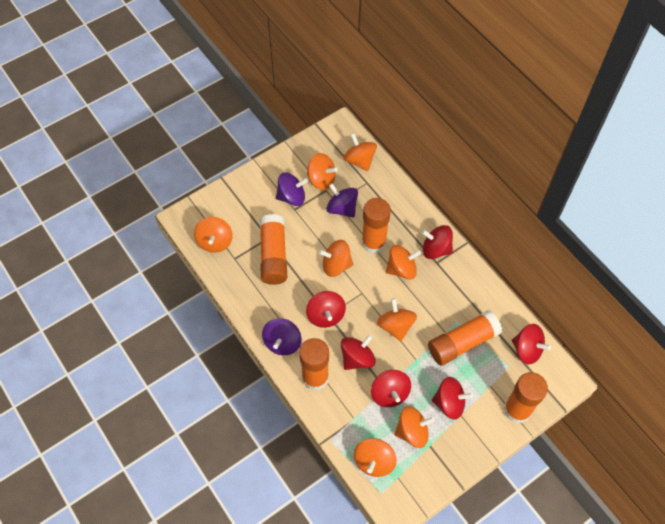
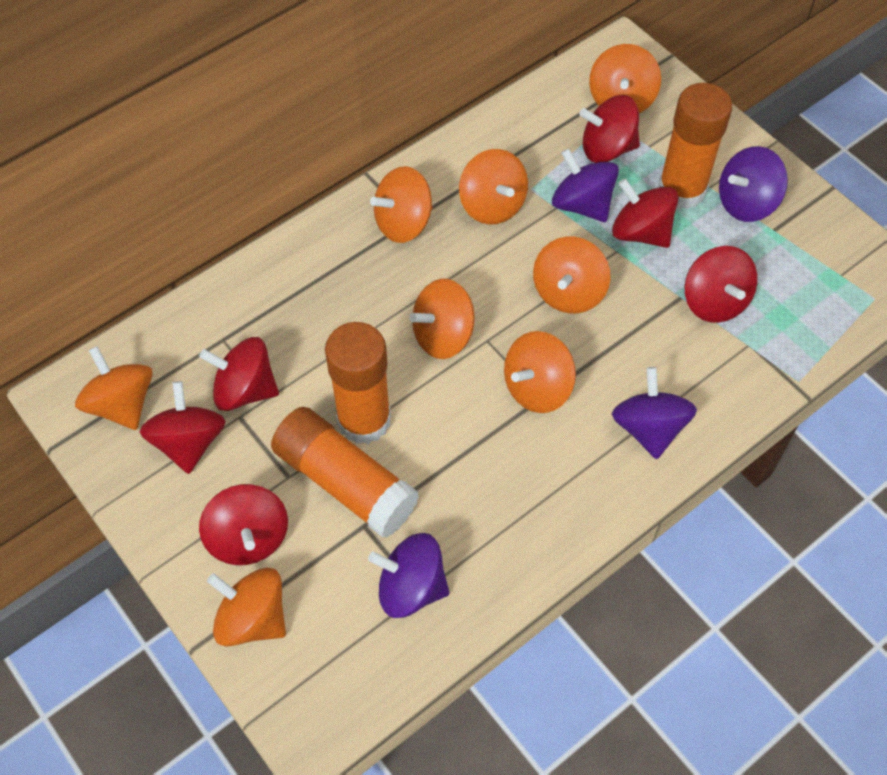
orange glue stick: 5 -> 3
purple spinning top: 3 -> 4

